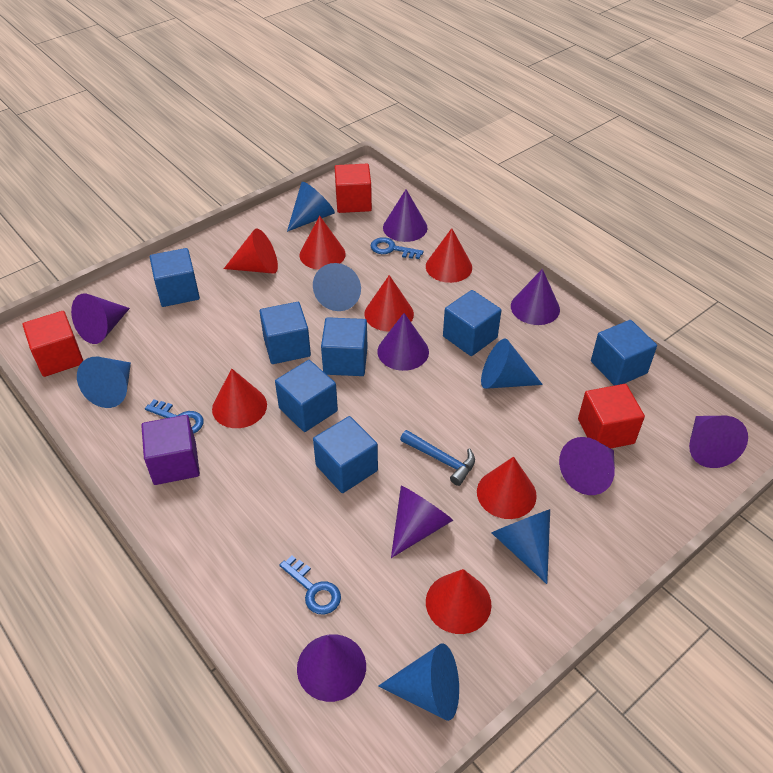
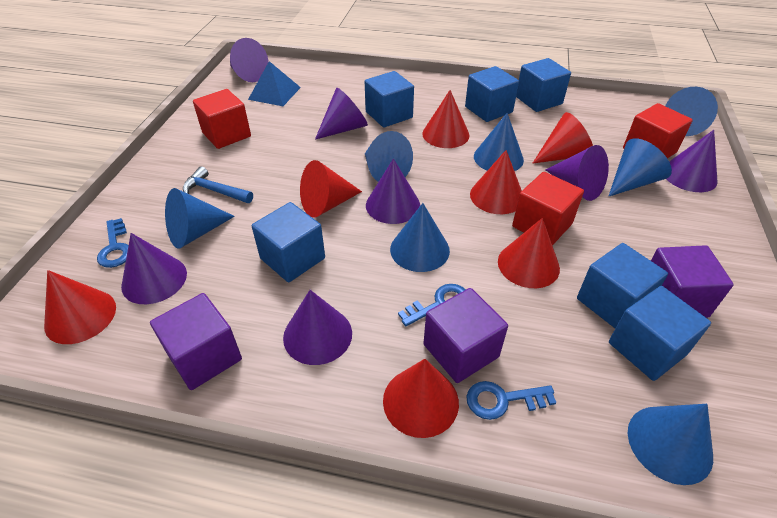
blue cone: 6 -> 7
blue cube: 7 -> 6
blue pyramid: 0 -> 1
purple cone: 8 -> 7
purple cube: 1 -> 3

